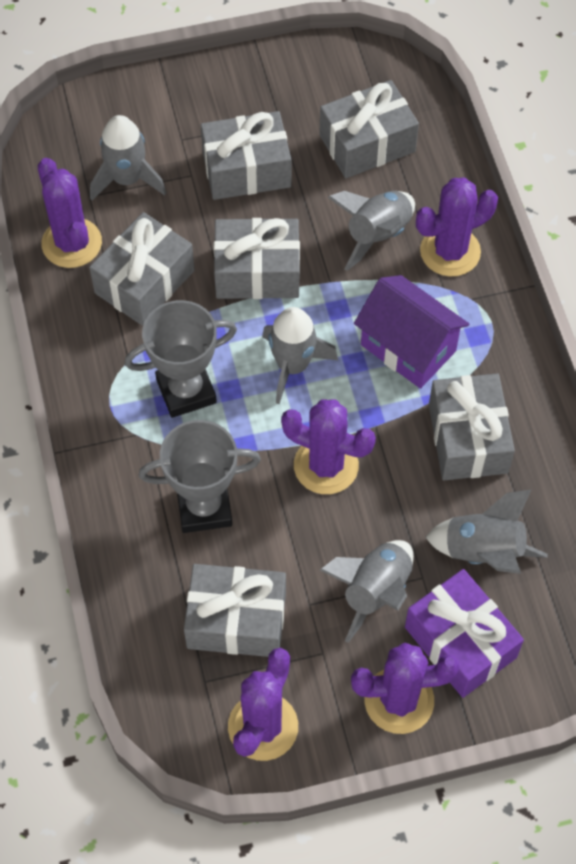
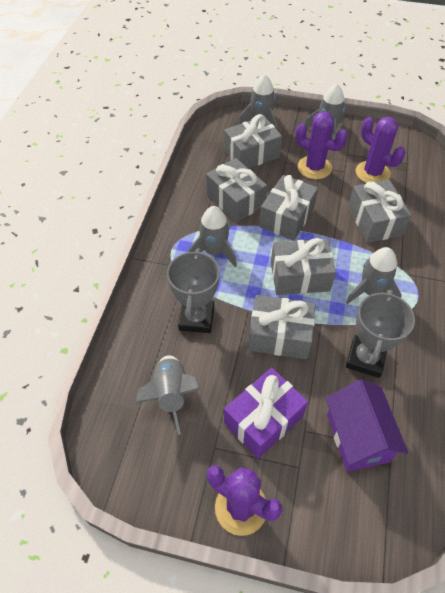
purple cactus: 5 -> 3

